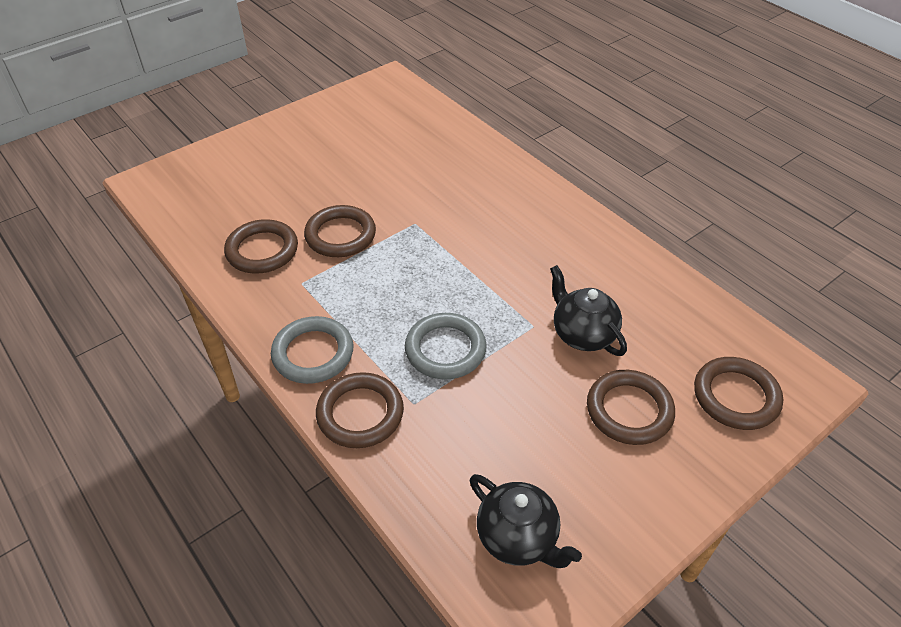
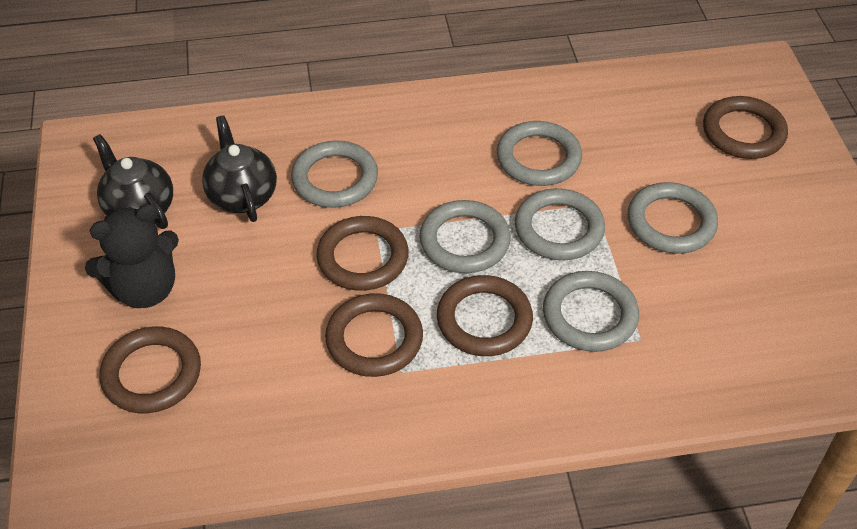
black teddy bear: 0 -> 1
grey ring: 2 -> 6

